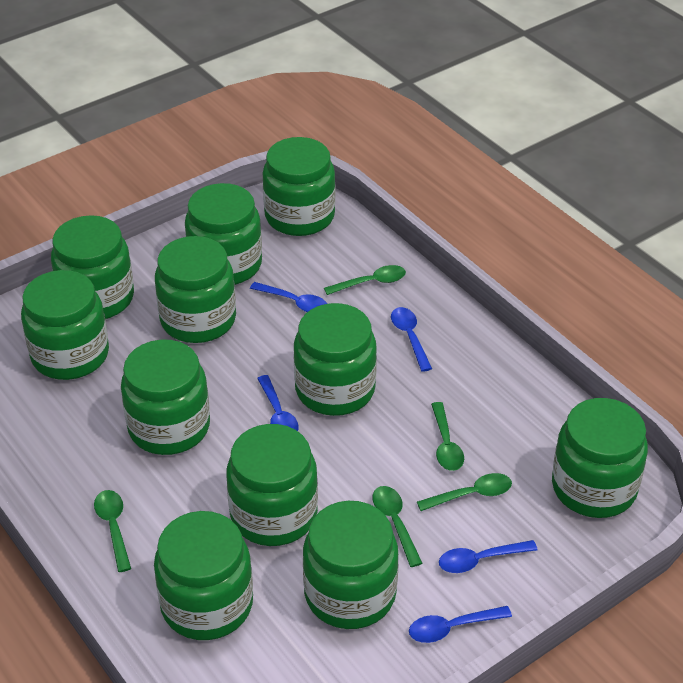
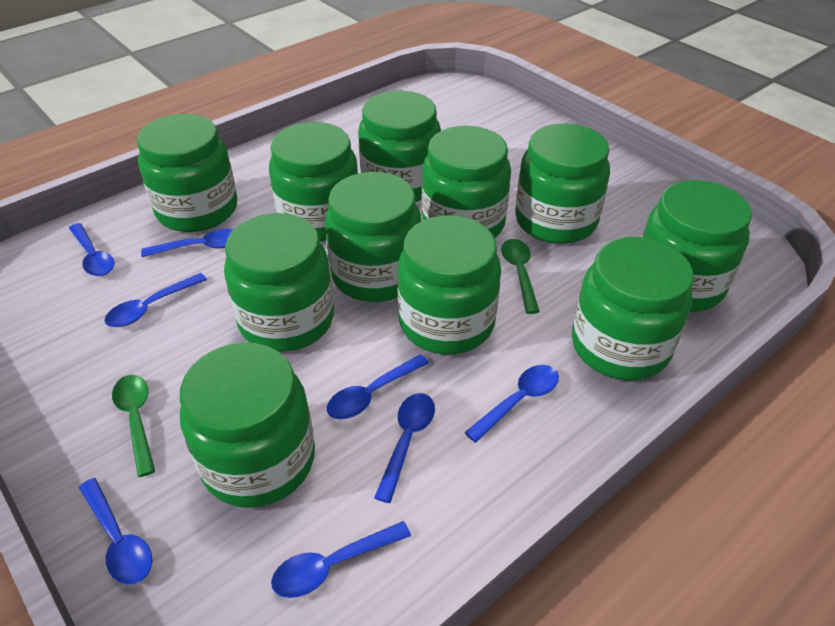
blue spoon: 5 -> 8
green spoon: 5 -> 2

